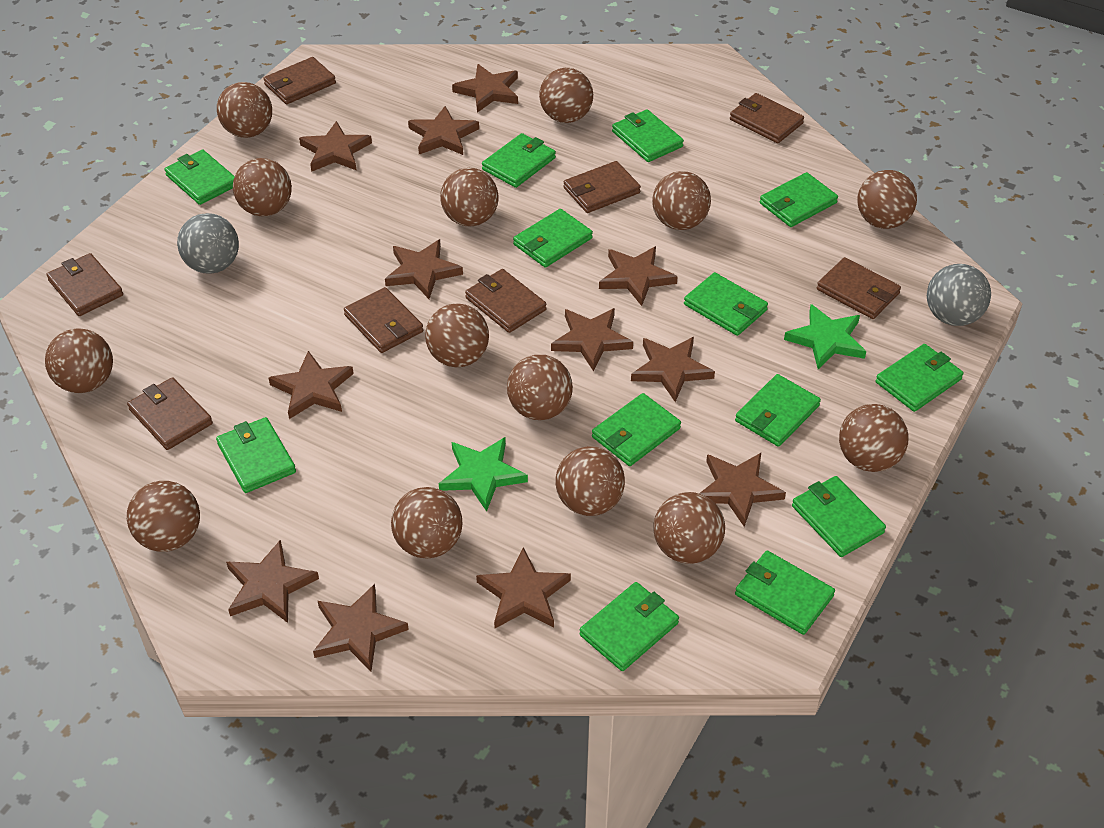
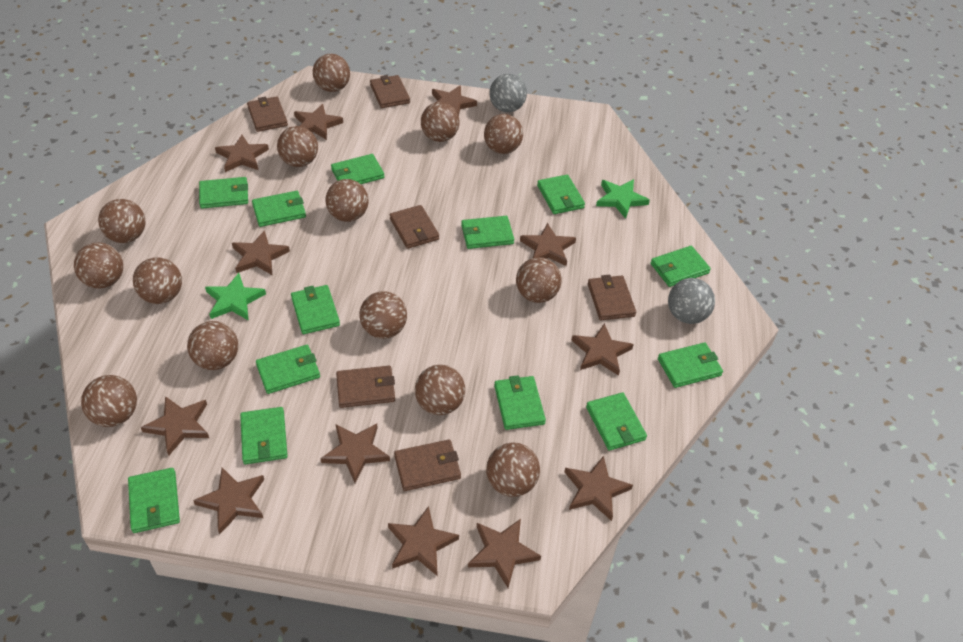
brown wallet: 8 -> 6

